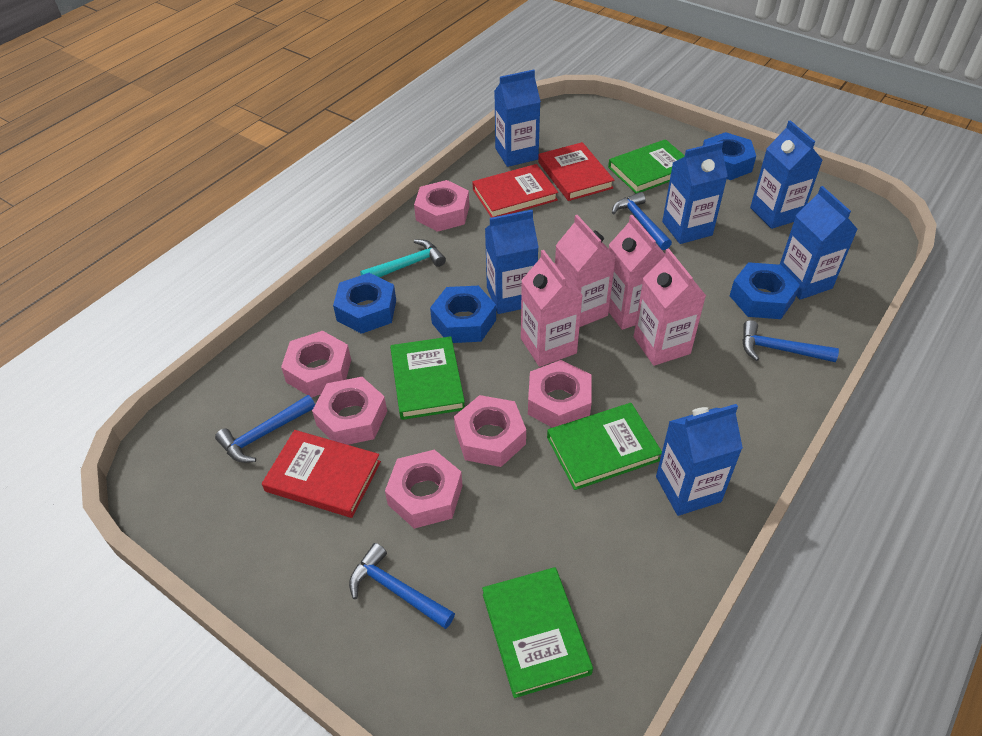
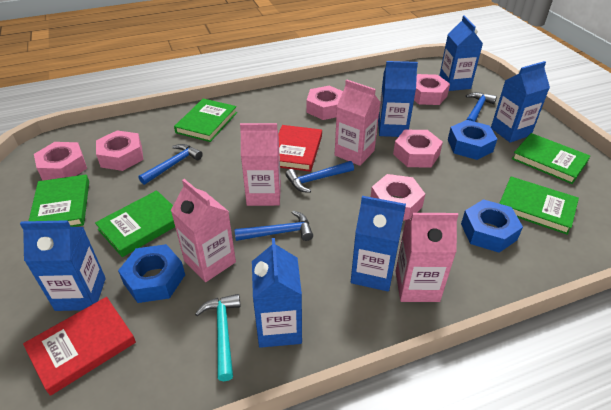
blue nut: 4 -> 3
green book: 4 -> 5
red book: 3 -> 2

